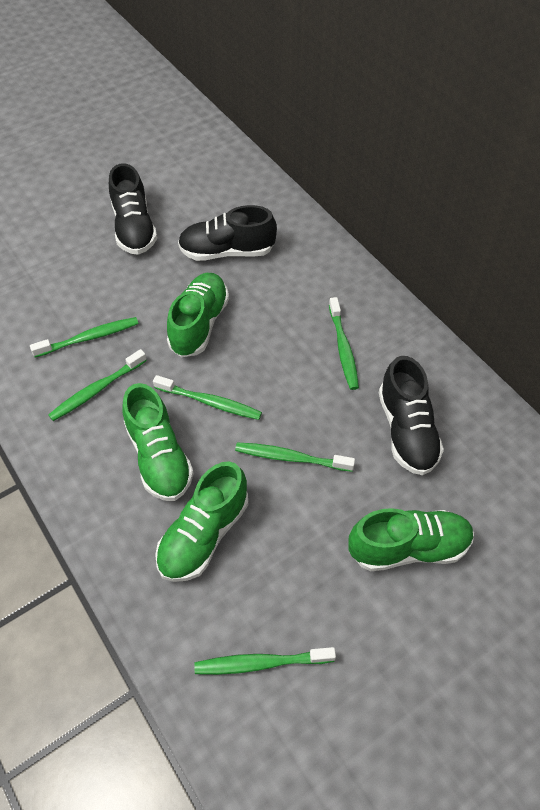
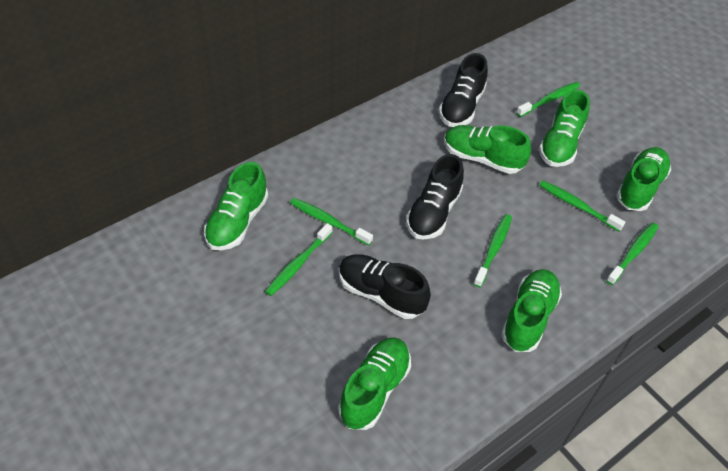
green shoe: 4 -> 6

